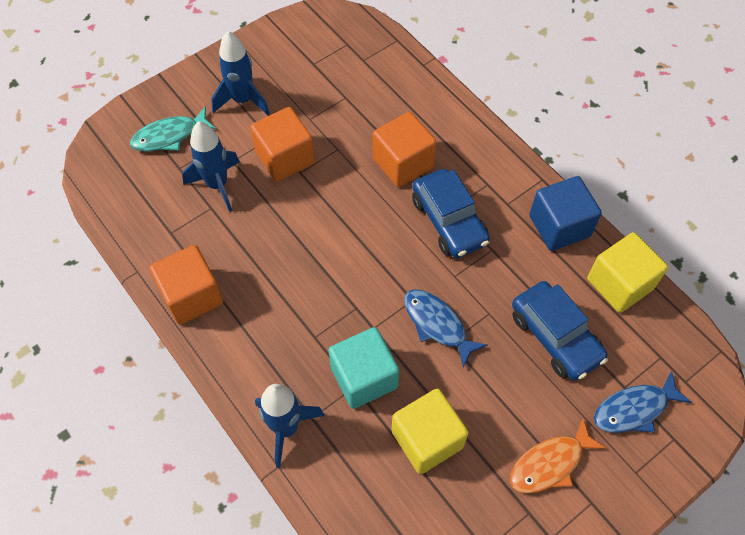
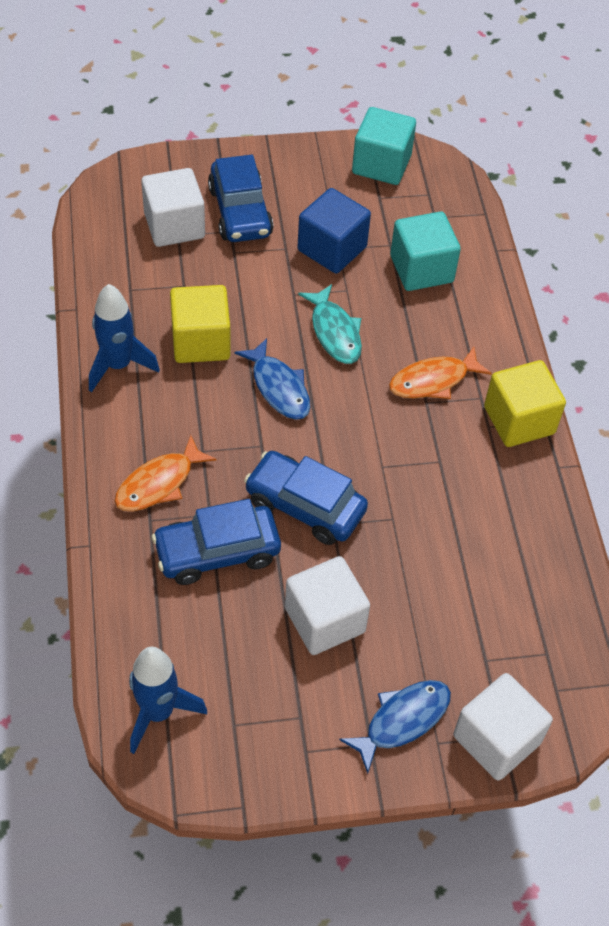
blue car: 2 -> 3
blue rocket: 3 -> 2
orange cube: 3 -> 0
orange fish: 1 -> 2
turquoise cube: 1 -> 2
white cube: 0 -> 3

